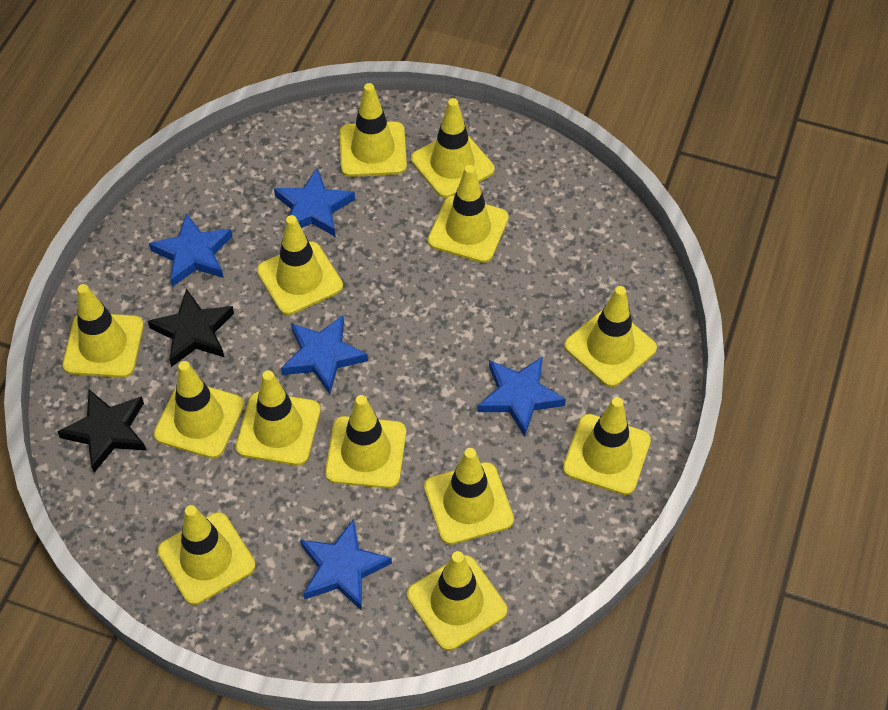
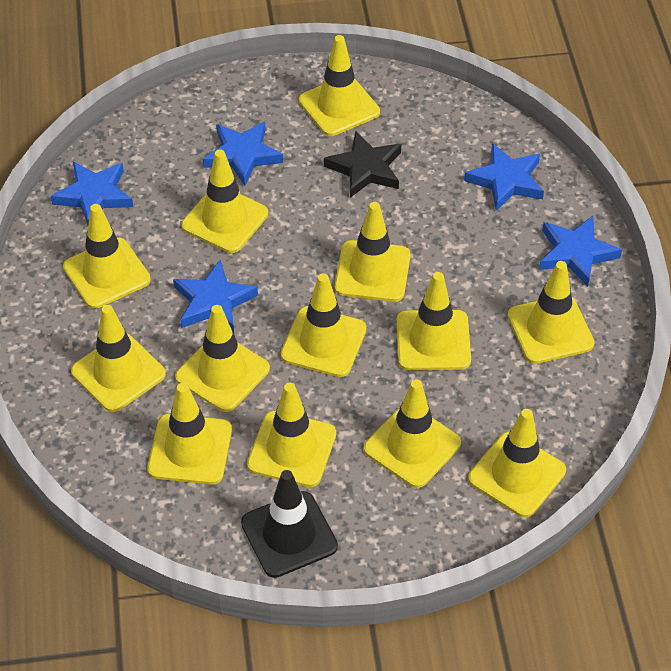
black star: 2 -> 1
black traffic cone: 0 -> 1

